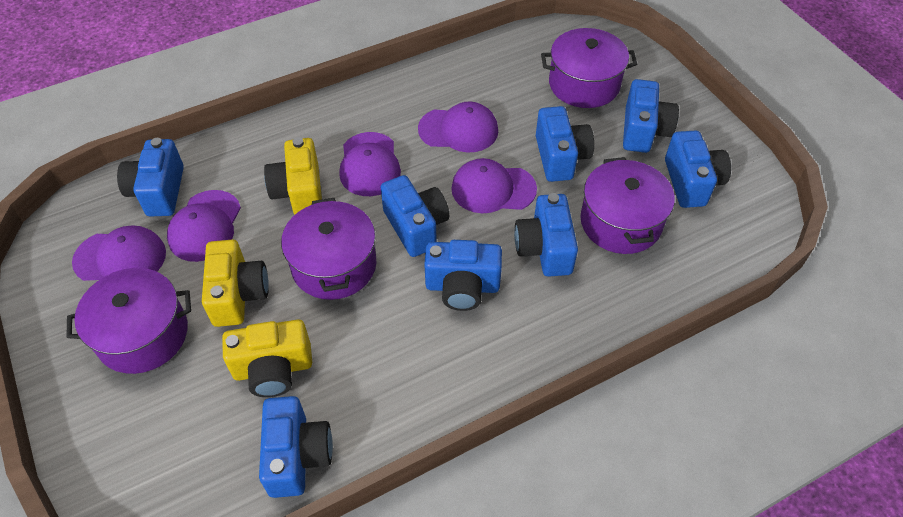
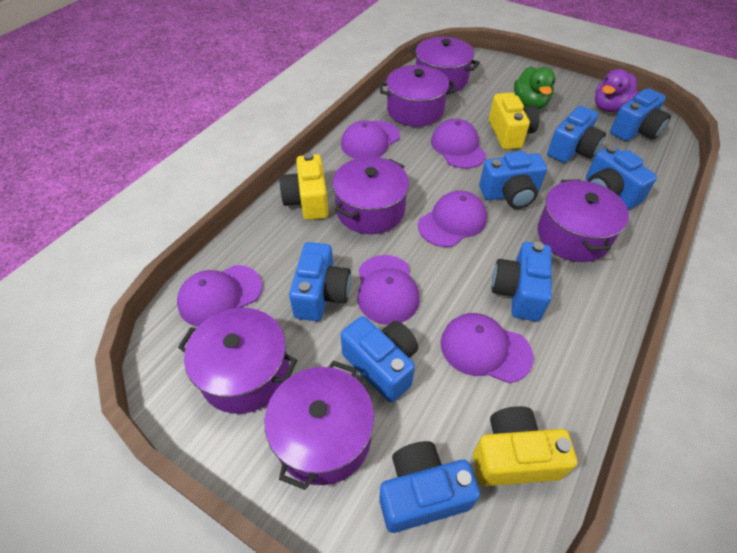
green duck: 0 -> 1
purple cap: 5 -> 6
purple duck: 0 -> 1
purple pot: 4 -> 6

